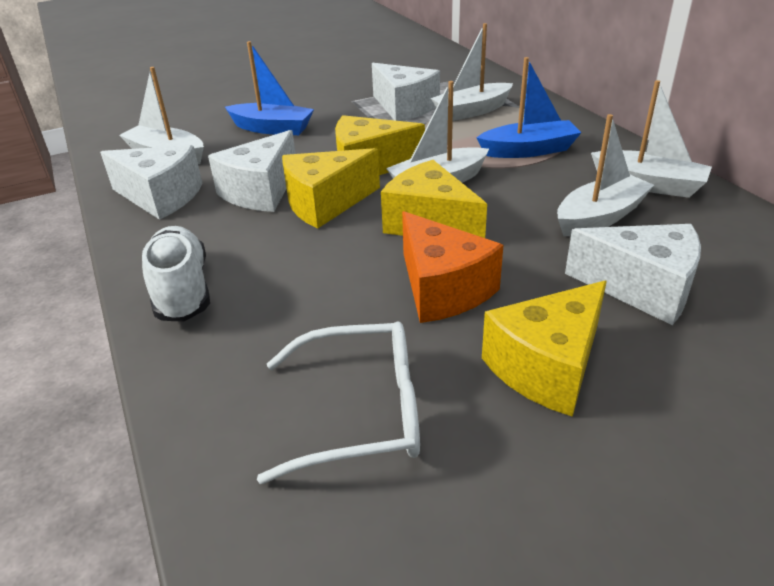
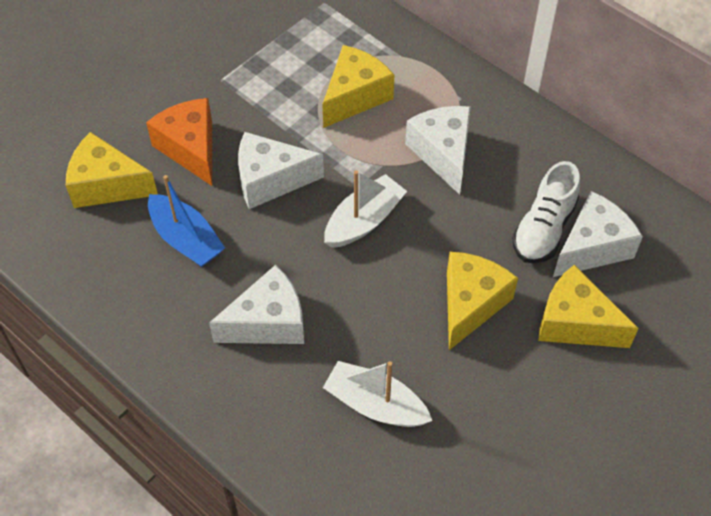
blue boat: 2 -> 1
white boat: 5 -> 2
white glasses: 1 -> 0

